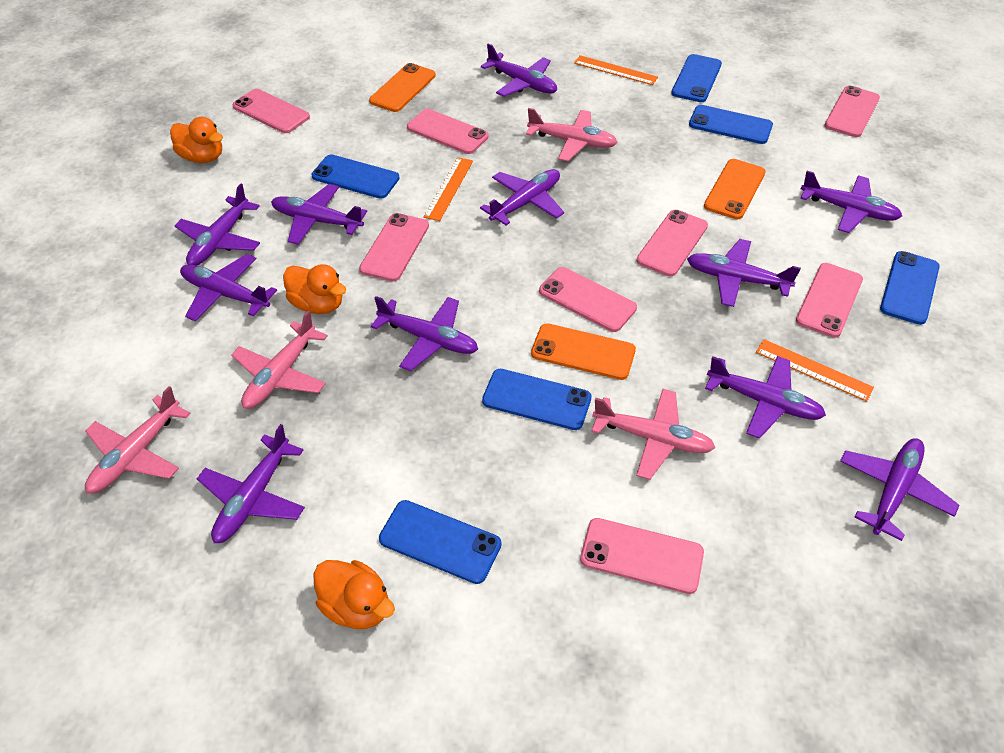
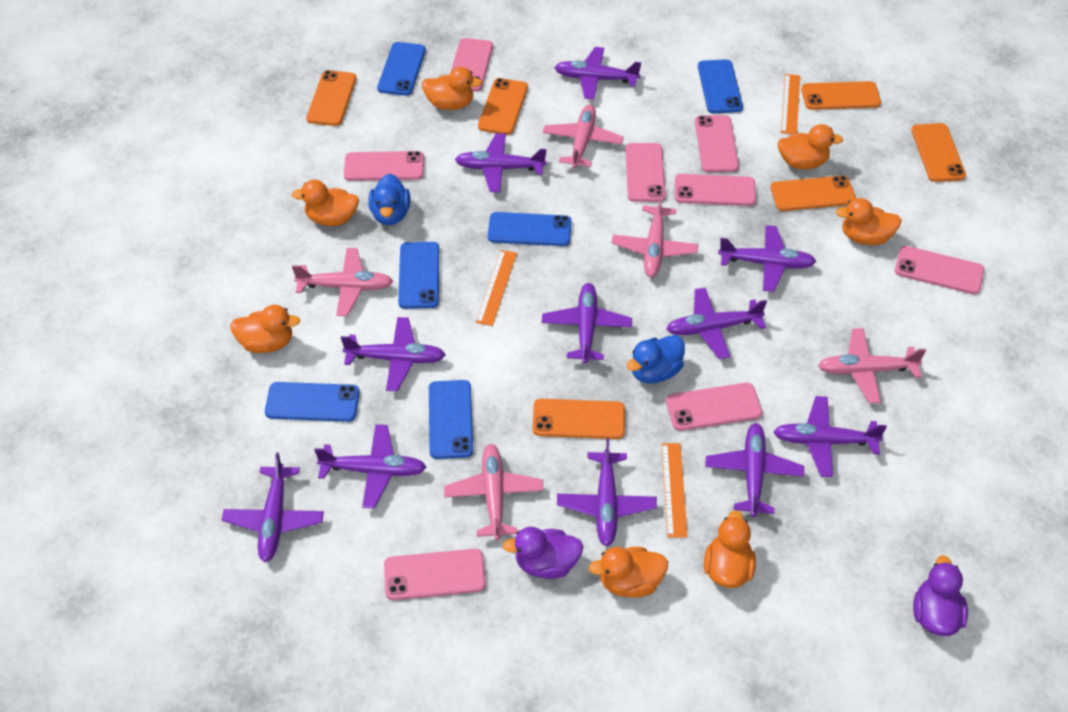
blue duck: 0 -> 2
orange duck: 3 -> 7
orange phone: 3 -> 6
pink plane: 4 -> 5
purple duck: 0 -> 2

